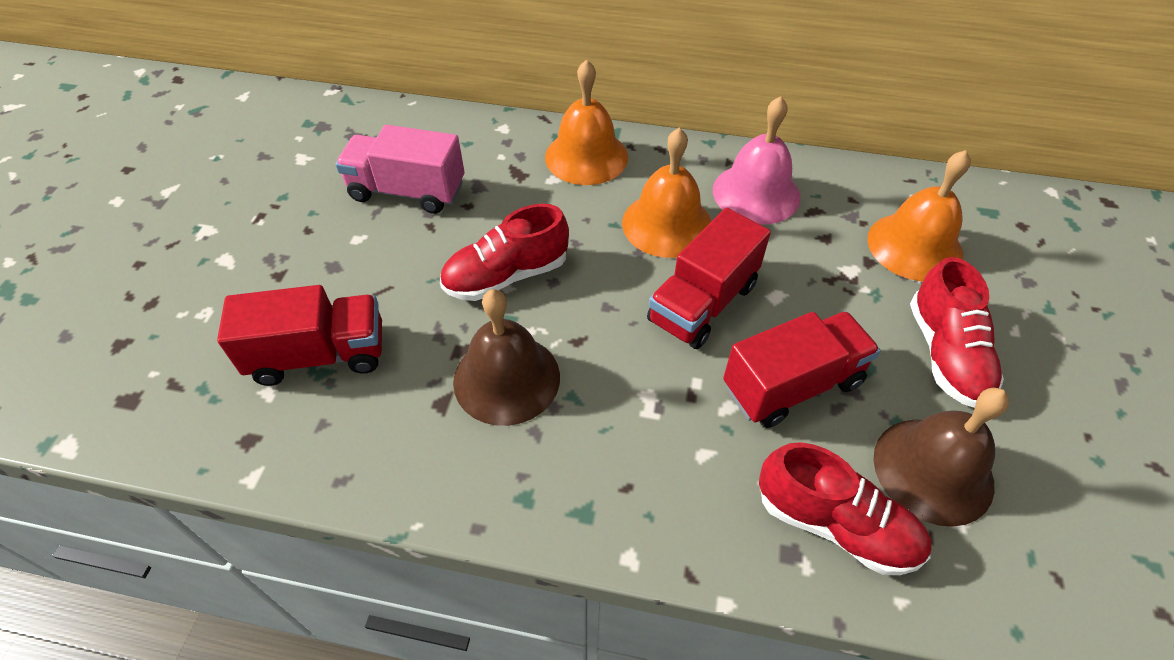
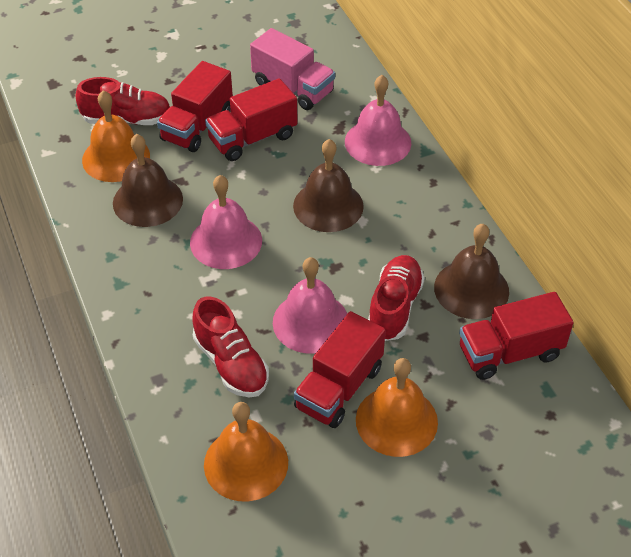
brown bell: 2 -> 3
pink bell: 1 -> 3
red truck: 3 -> 4

